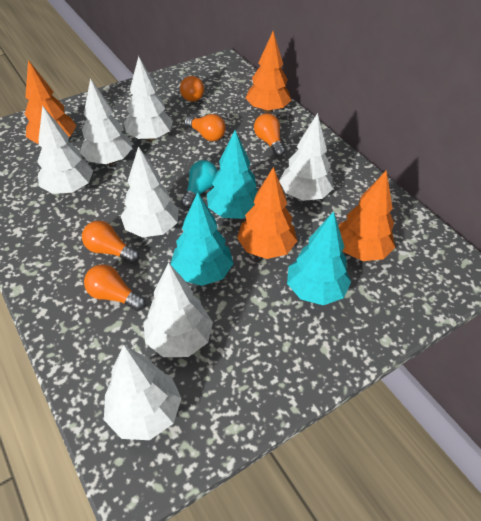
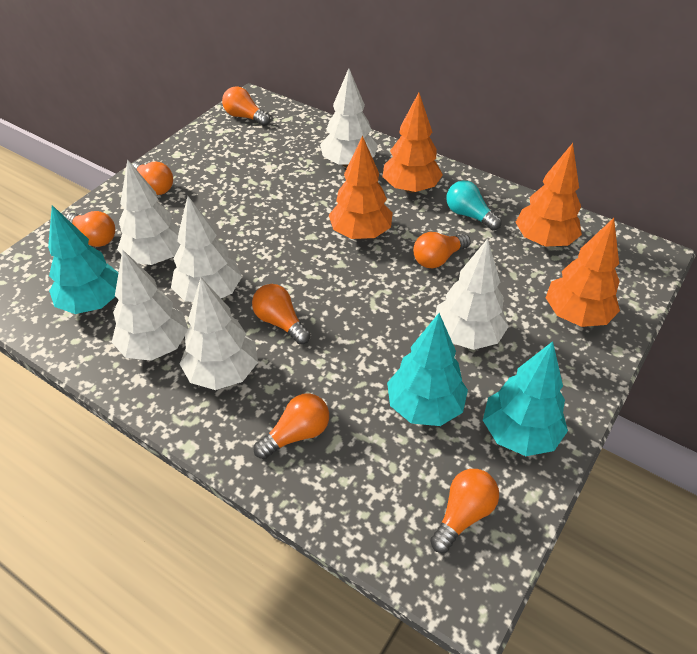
orange light bulb: 5 -> 7
white tree: 7 -> 6

